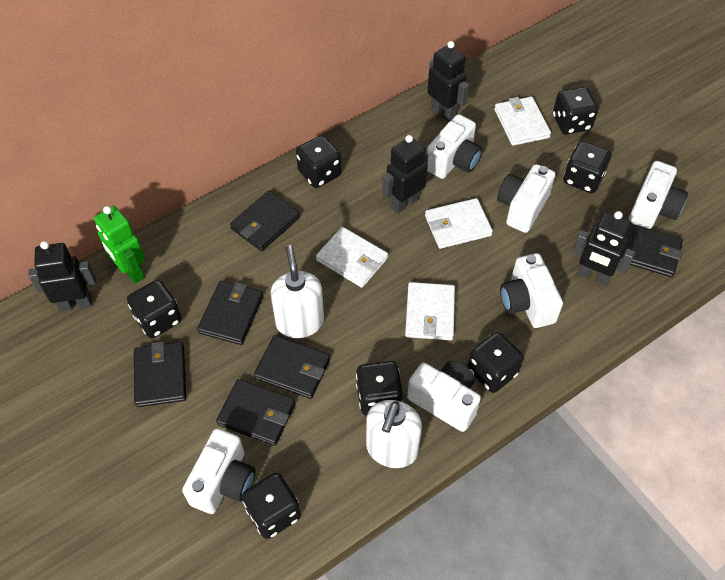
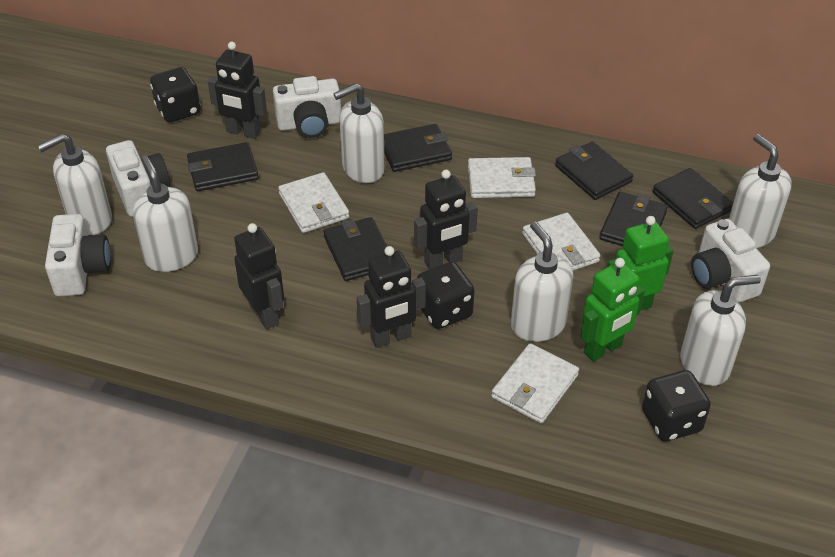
black dice: 7 -> 3
green robot: 1 -> 2
white camera: 6 -> 4
white soap dispenser: 2 -> 6

